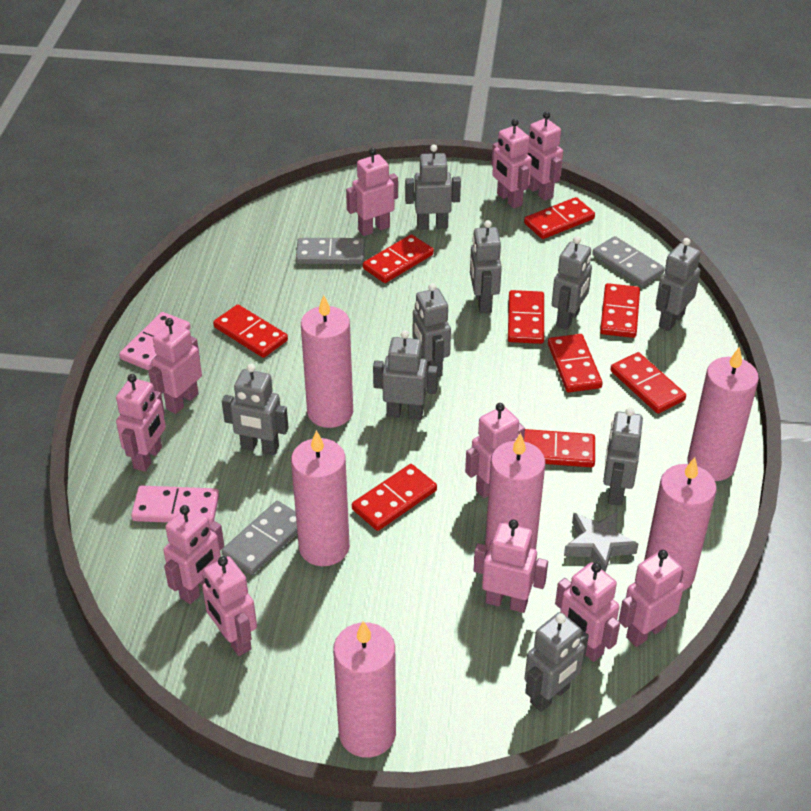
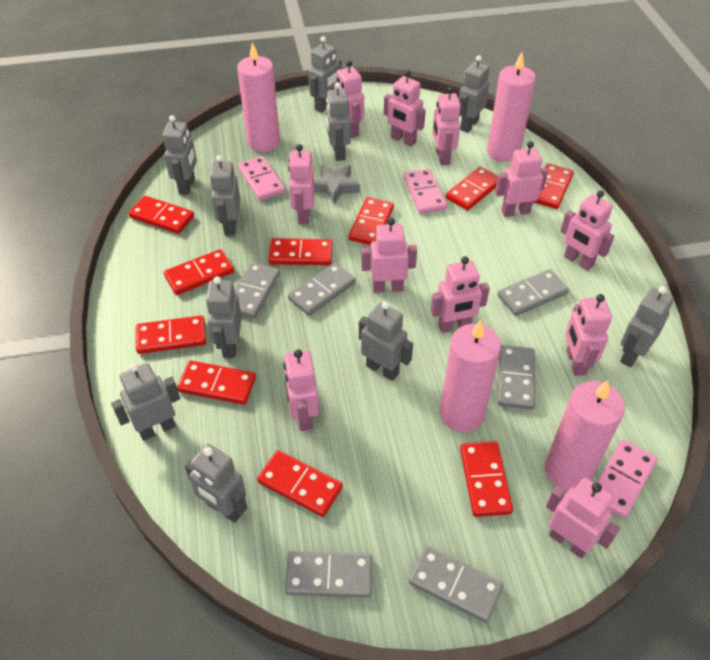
grey domino: 3 -> 6
grey robot: 9 -> 10
pink candle: 6 -> 4
pink domino: 2 -> 3
red domino: 9 -> 10

